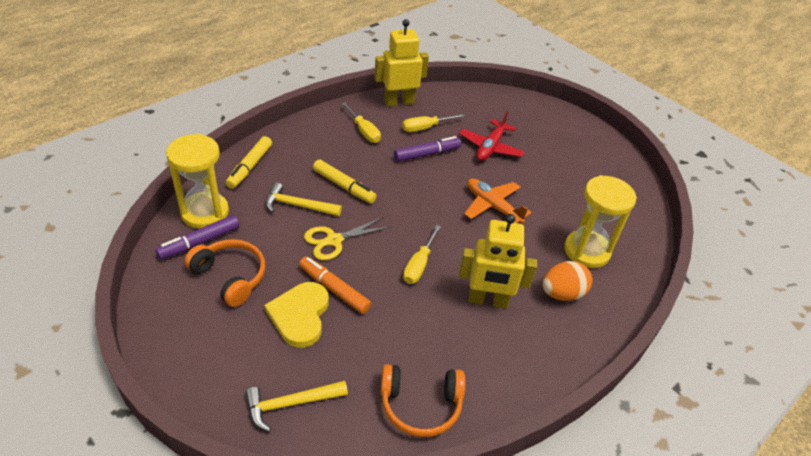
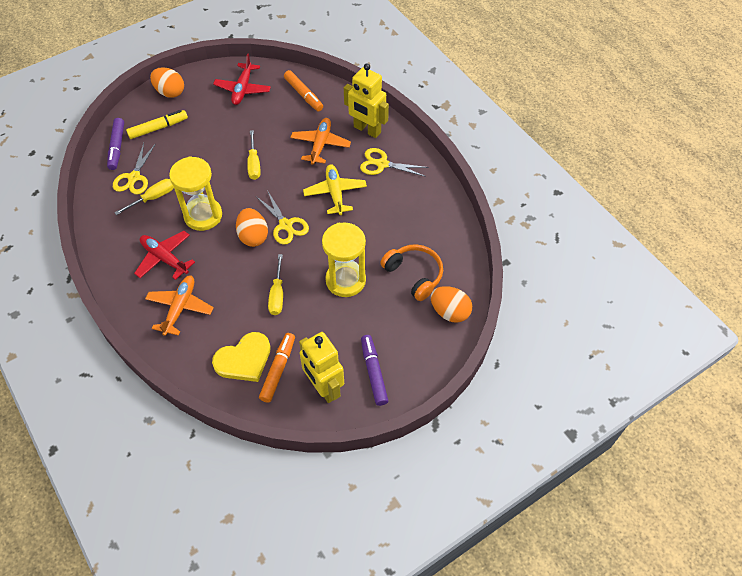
orange egg: 1 -> 3
orange headphones: 2 -> 1
orange marker: 1 -> 2
orange plane: 1 -> 2
red plane: 1 -> 2
yellow hammer: 2 -> 0
yellow marker: 2 -> 1
yellow plane: 0 -> 1
yellow scissors: 1 -> 3

